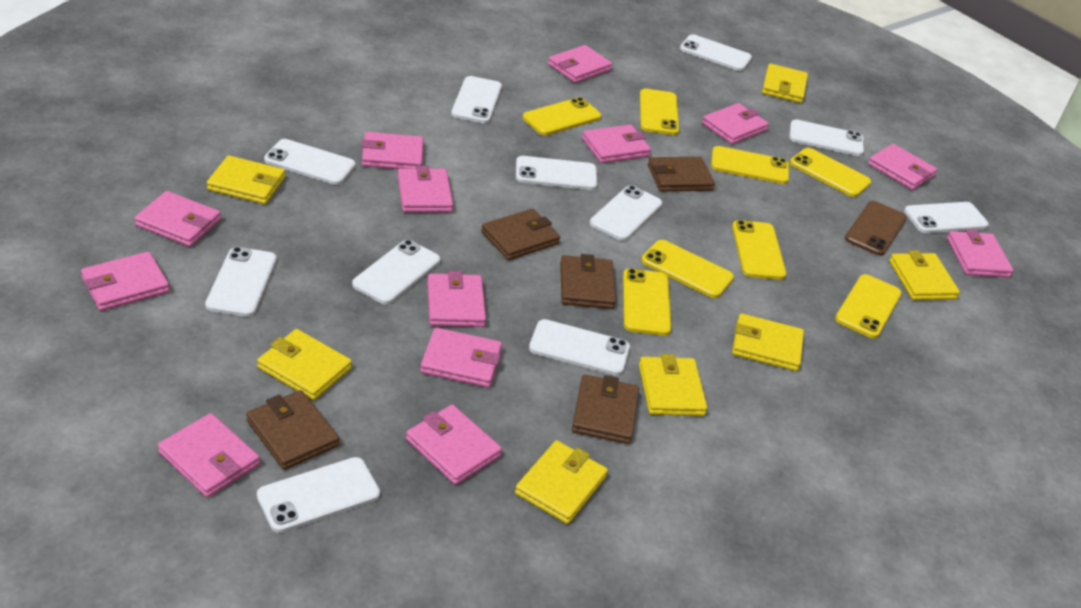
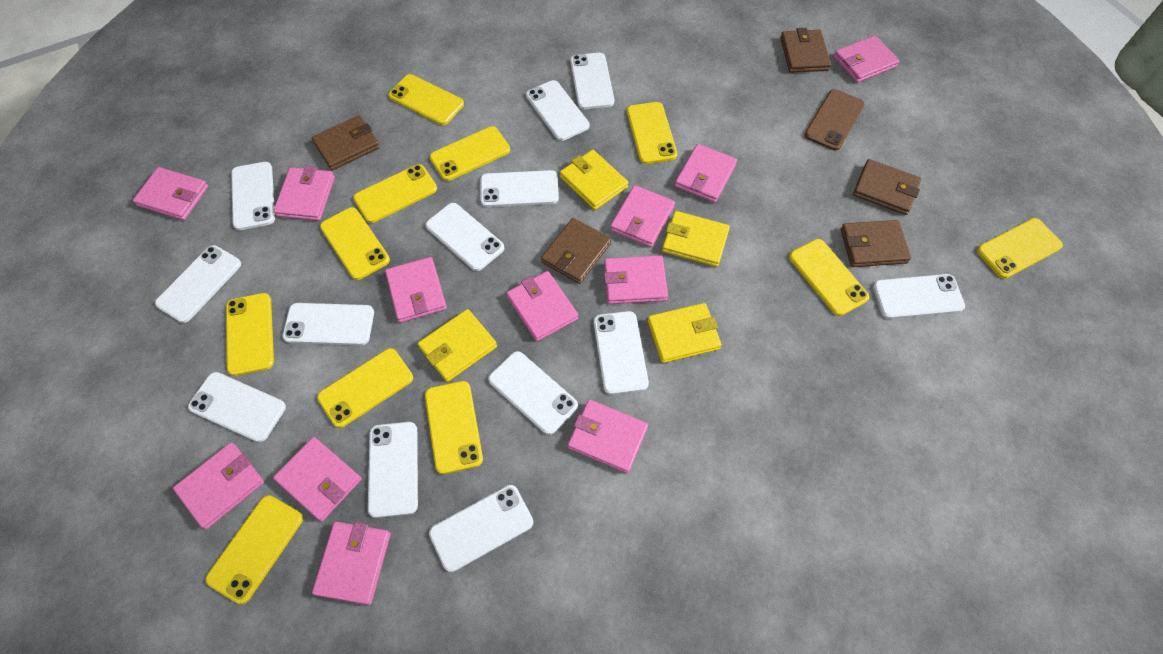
pink wallet: 13 -> 12
white phone: 11 -> 13
yellow phone: 8 -> 11
yellow wallet: 7 -> 4

